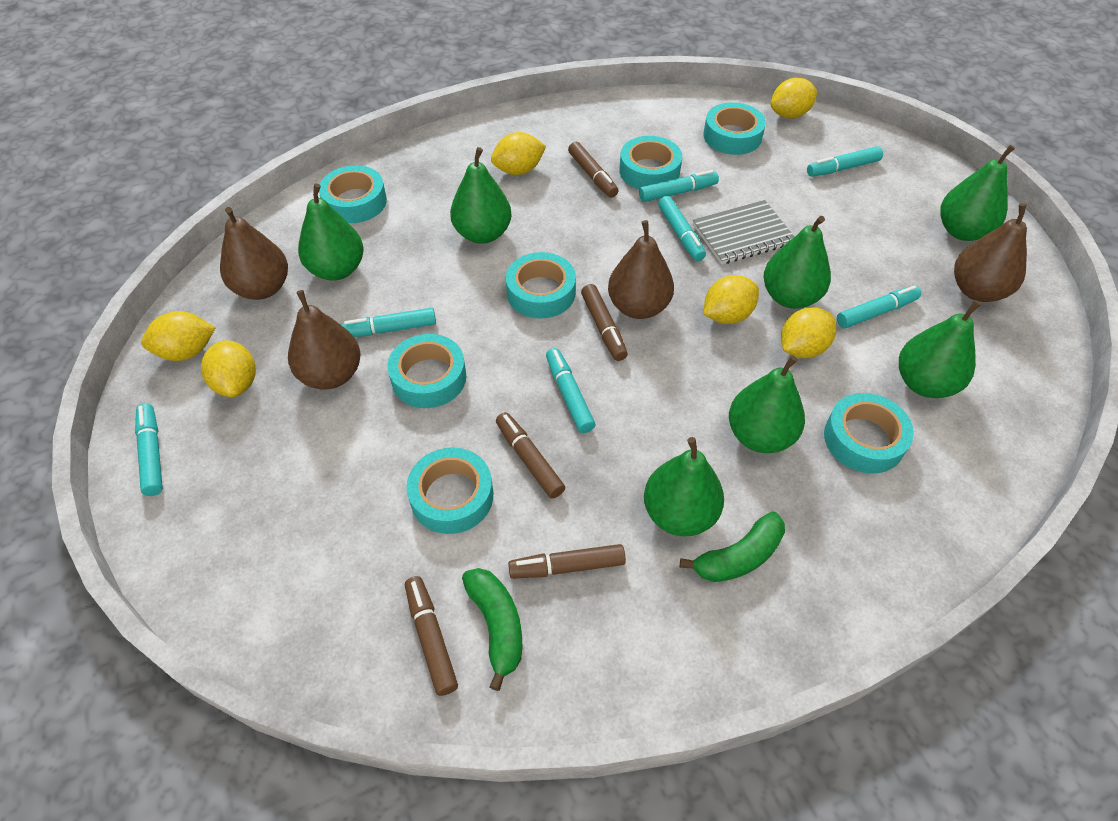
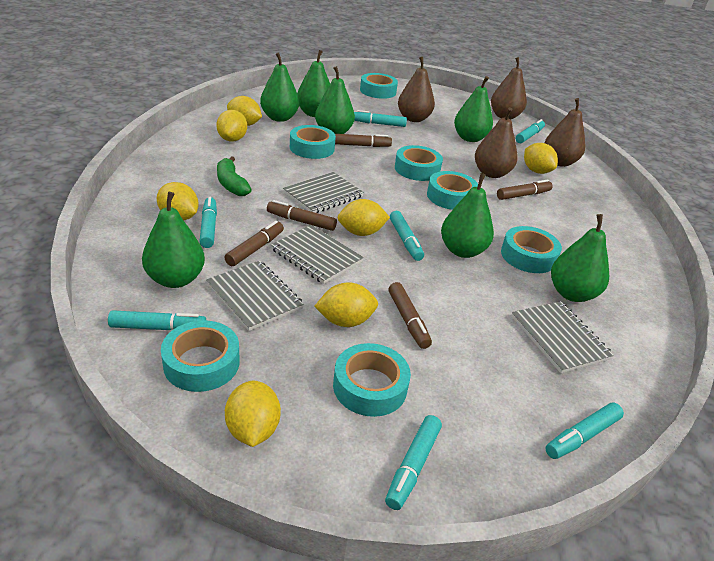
green banana: 2 -> 1
grey notebook: 1 -> 4
yellow lemon: 6 -> 7

